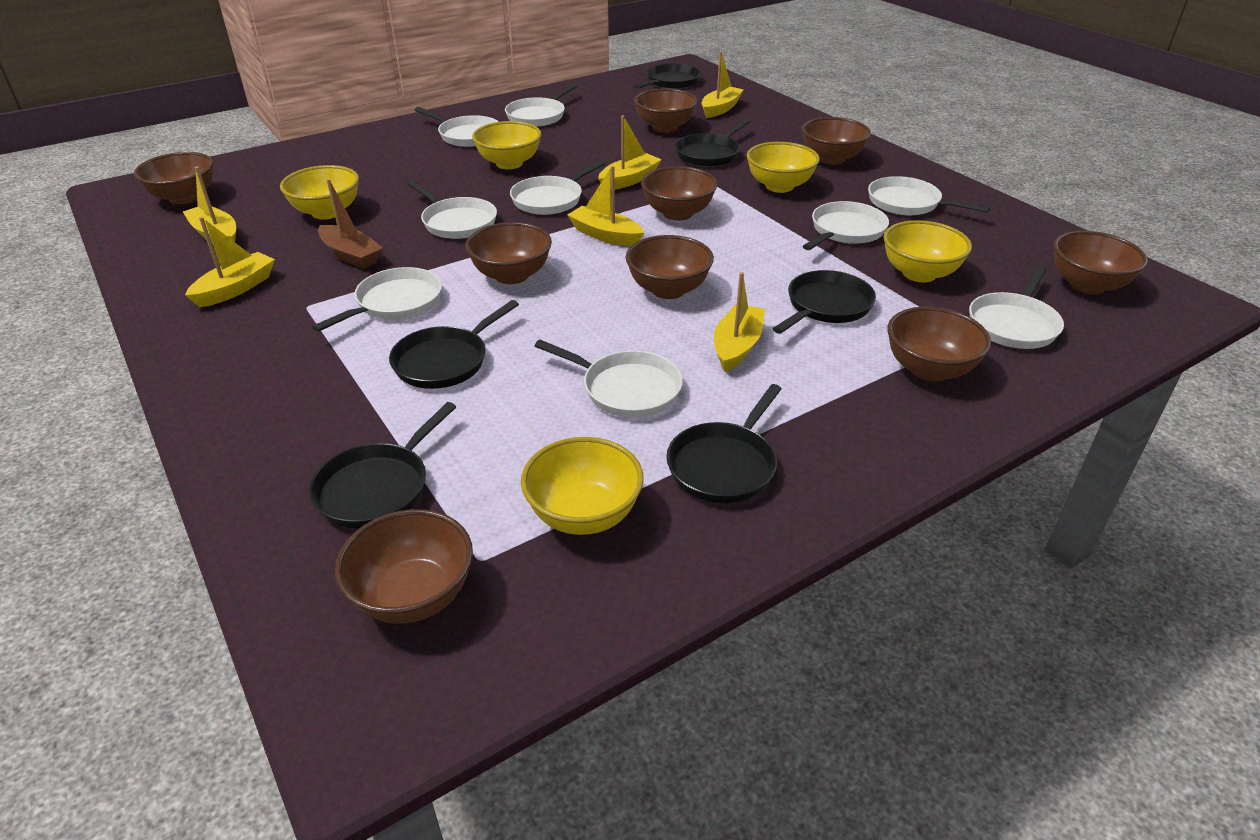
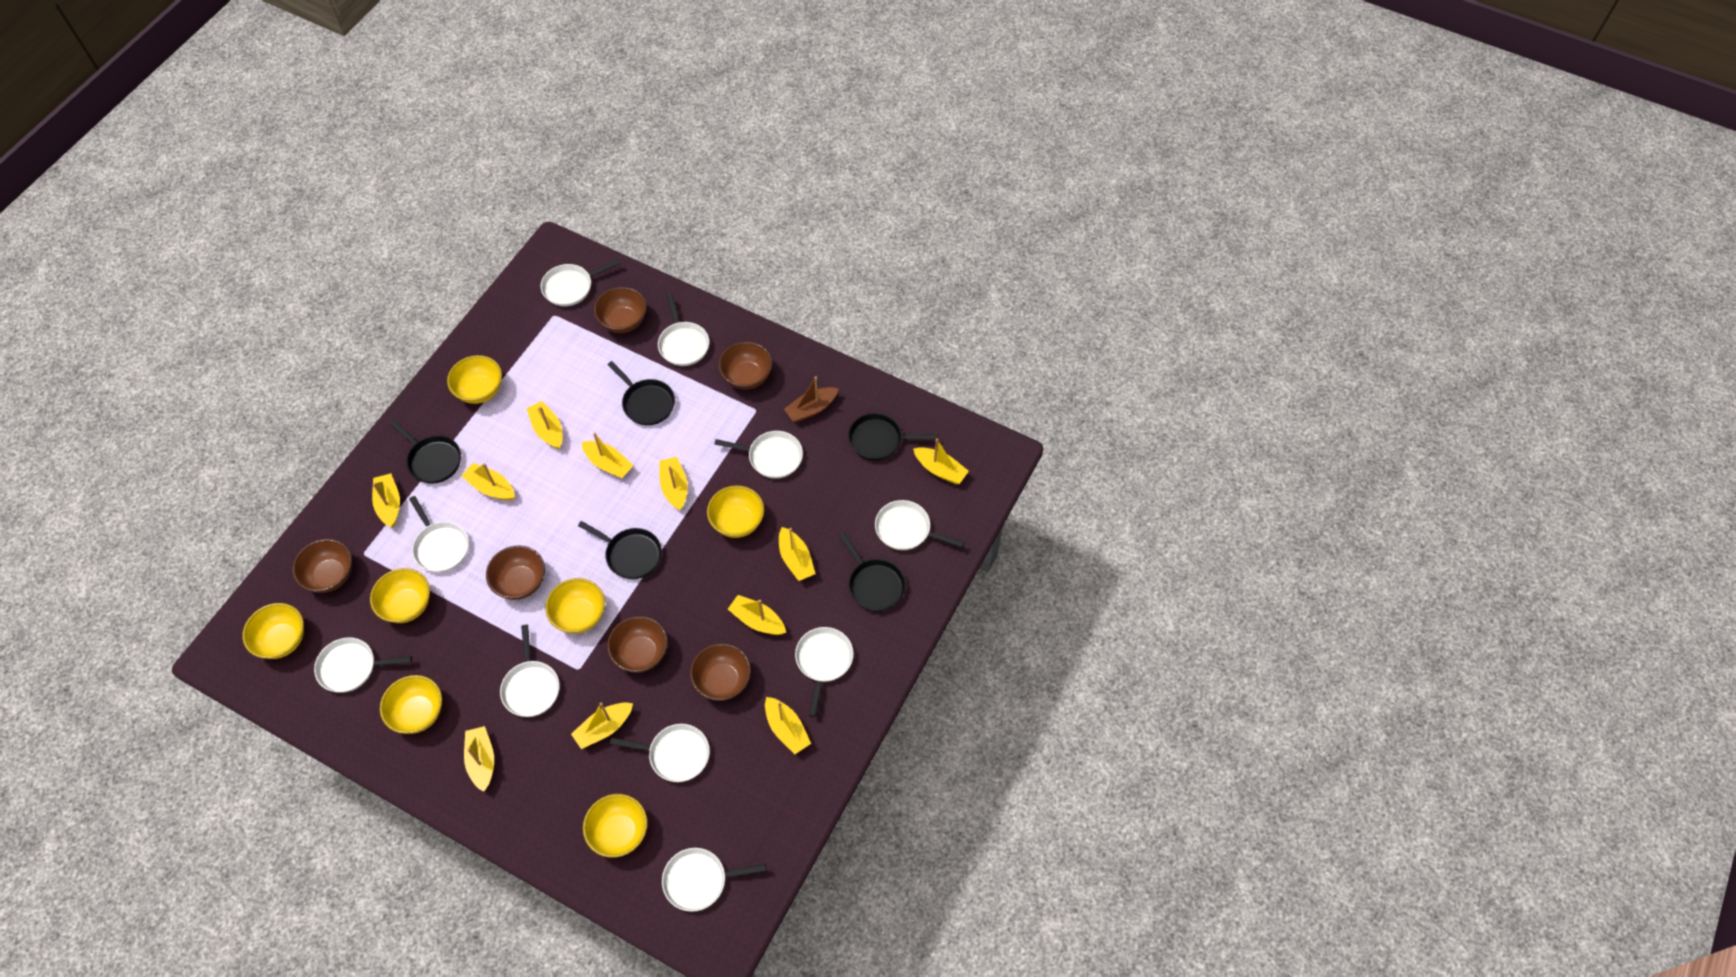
black pan: 6 -> 5
brown bowl: 9 -> 6
white pan: 9 -> 10
yellow boat: 6 -> 11
yellow bowl: 5 -> 7

